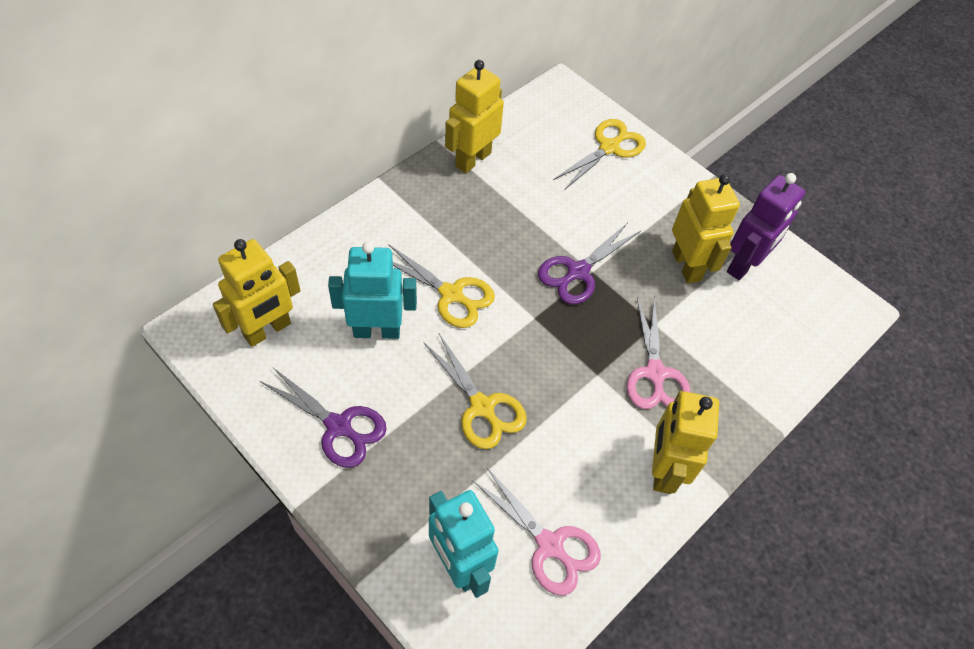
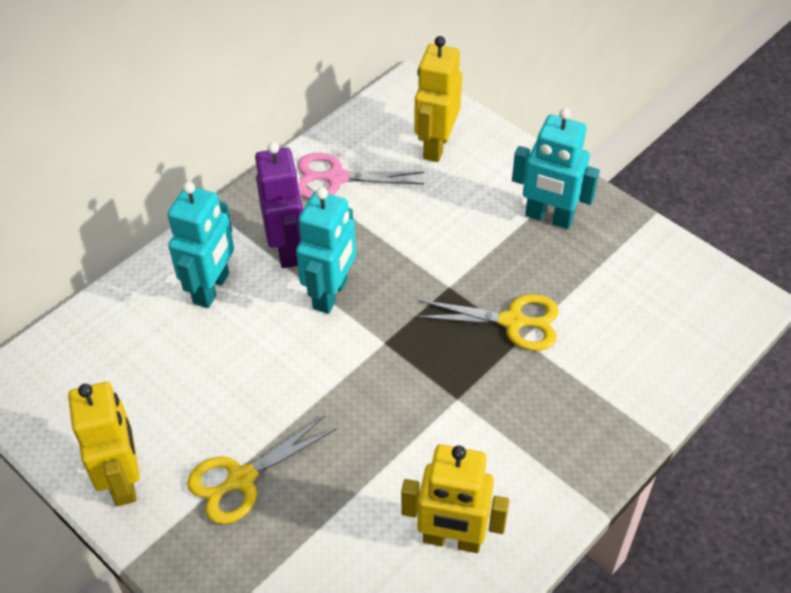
pink scissors: 2 -> 1
purple scissors: 2 -> 0
turquoise robot: 2 -> 3
yellow robot: 4 -> 3
yellow scissors: 3 -> 2

